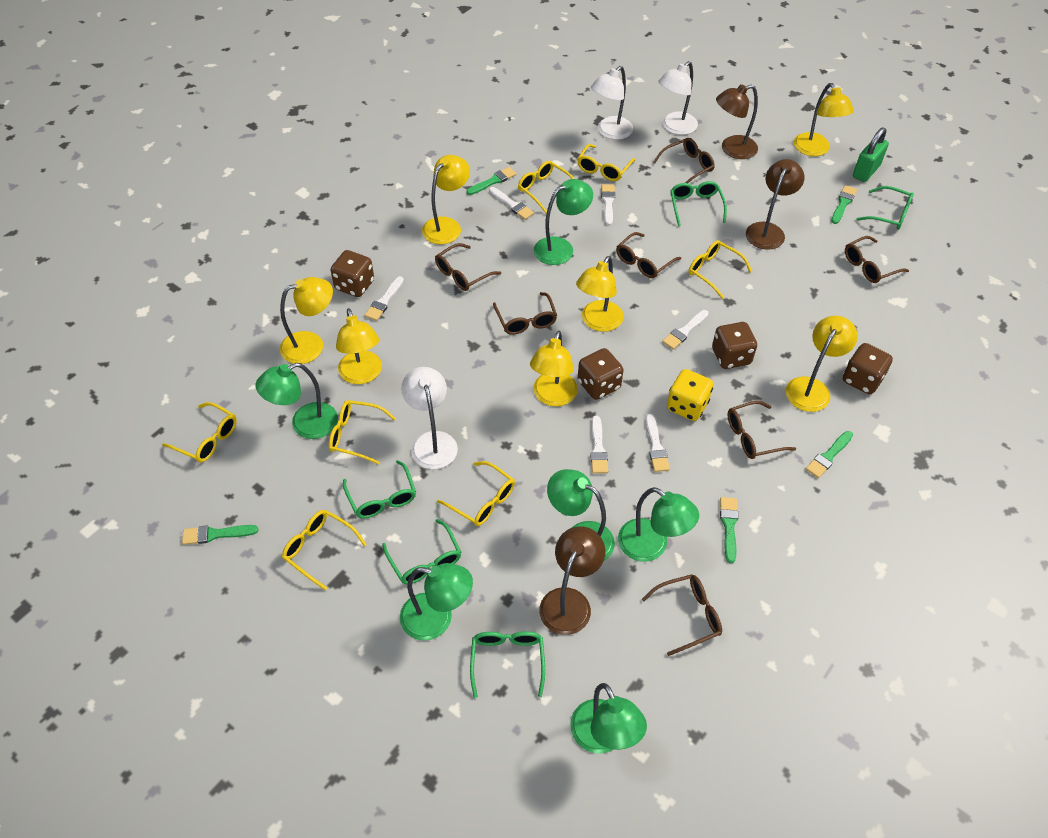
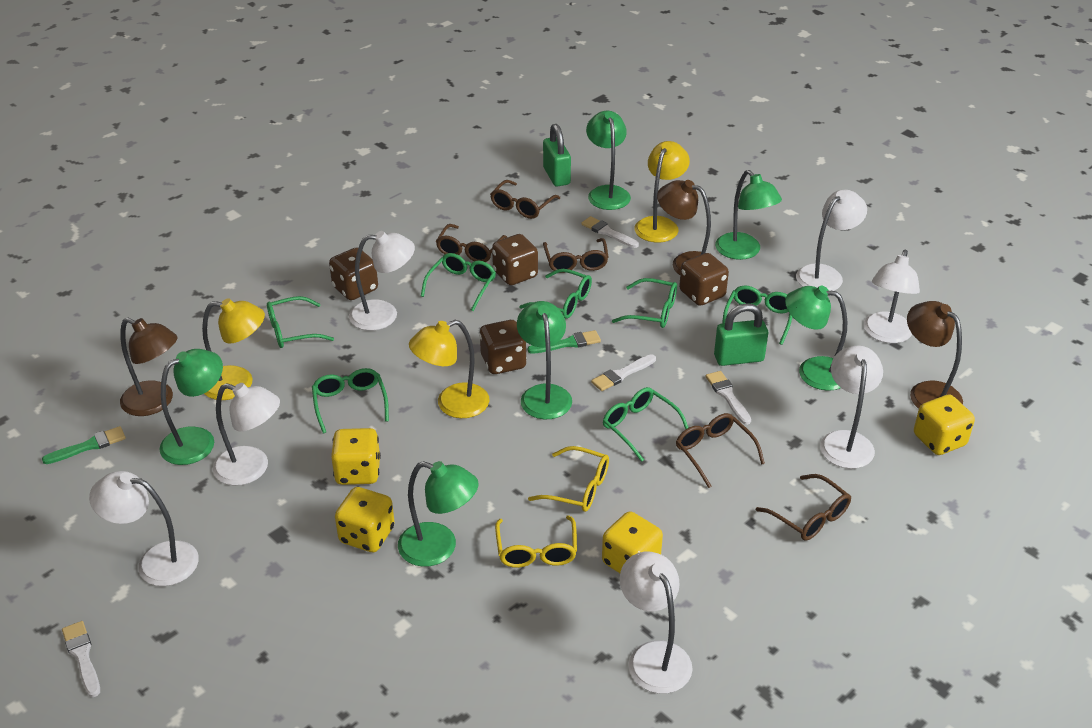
brown glasses: 7 -> 5
green brush: 5 -> 2
green glasses: 5 -> 7
green padlock: 1 -> 2
white brush: 6 -> 4
white lamp: 3 -> 7
yellow dice: 1 -> 4
yellow glasses: 7 -> 2
yellow lamp: 7 -> 3

